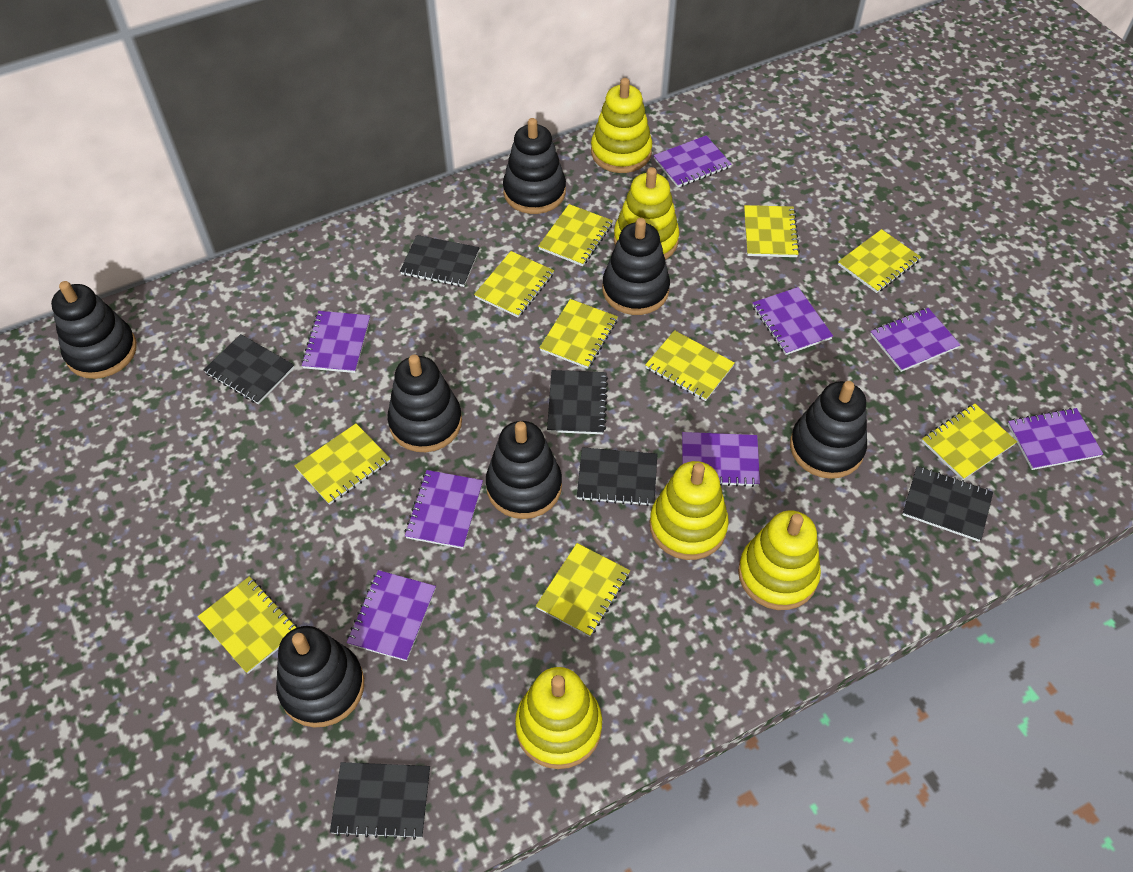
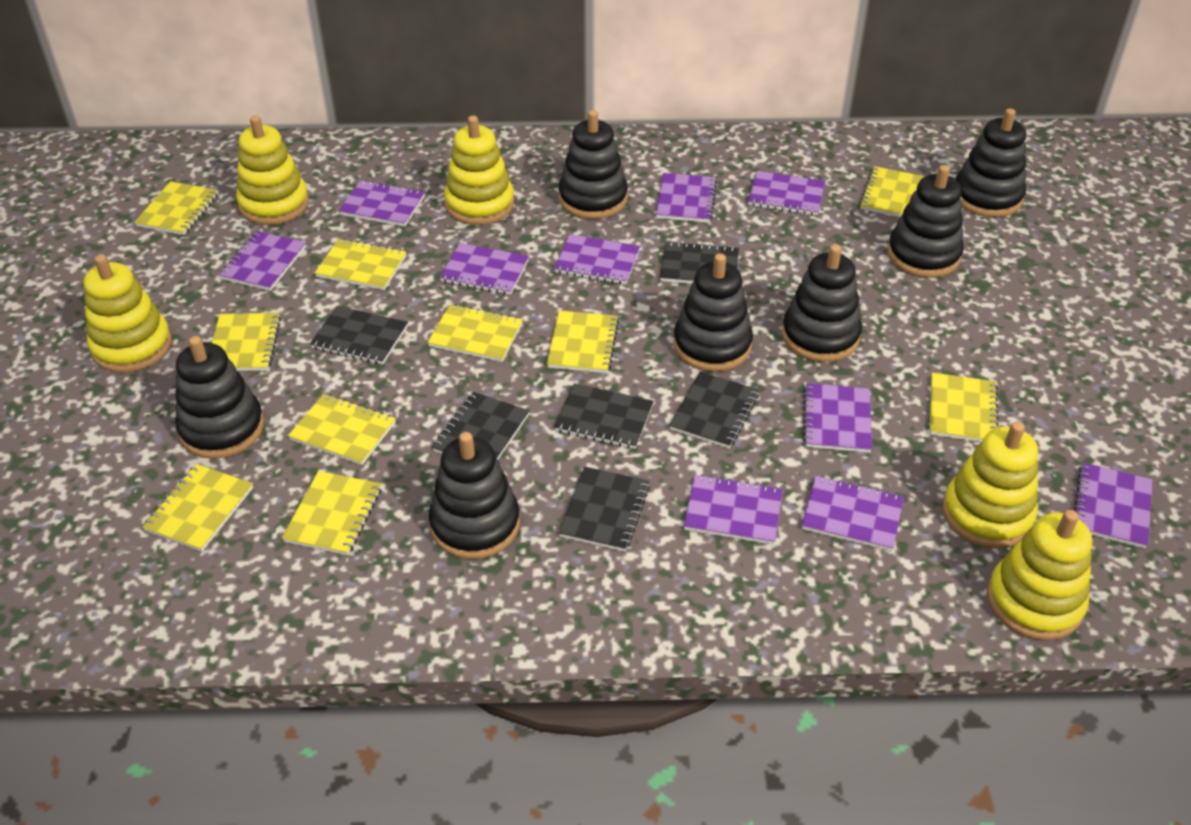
purple notebook: 8 -> 10

